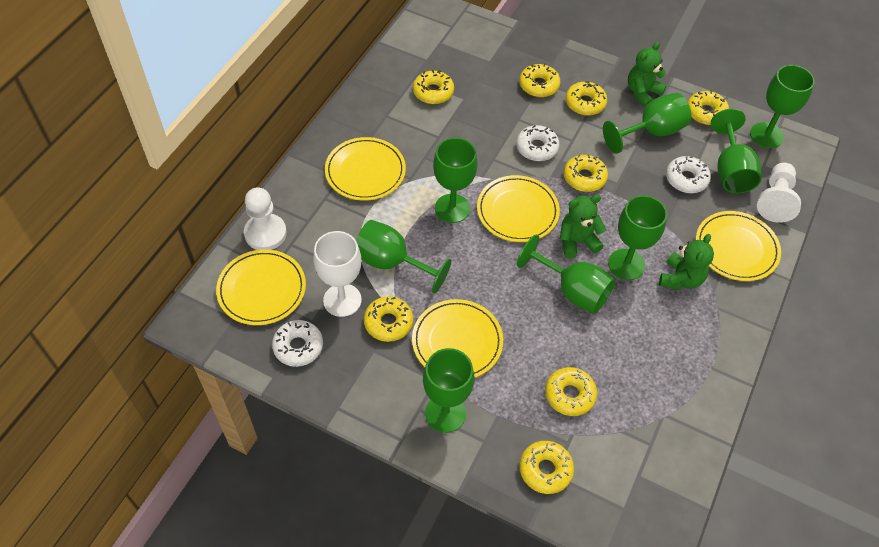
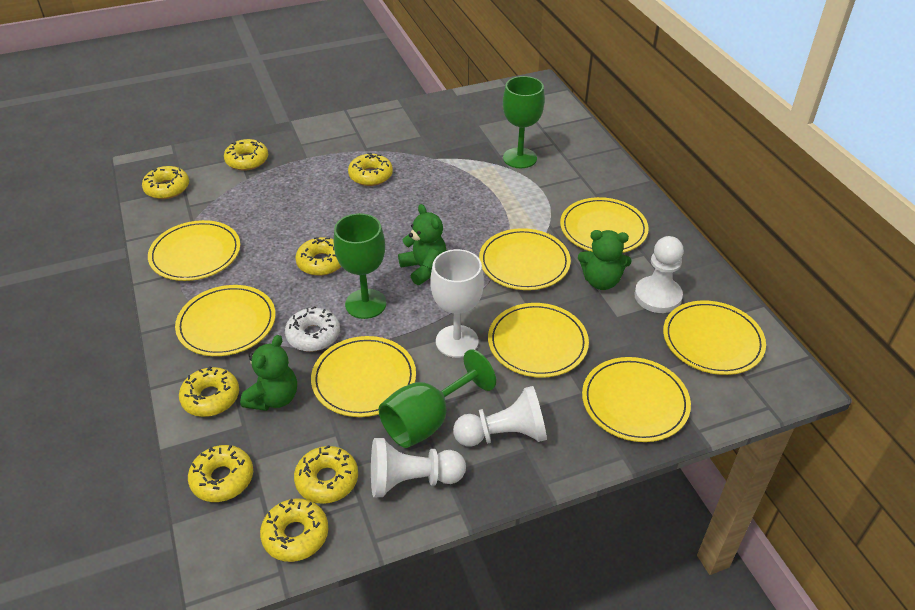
green goblet: 8 -> 3
white donut: 3 -> 1
white pawn: 2 -> 3
yellow plate: 5 -> 8

